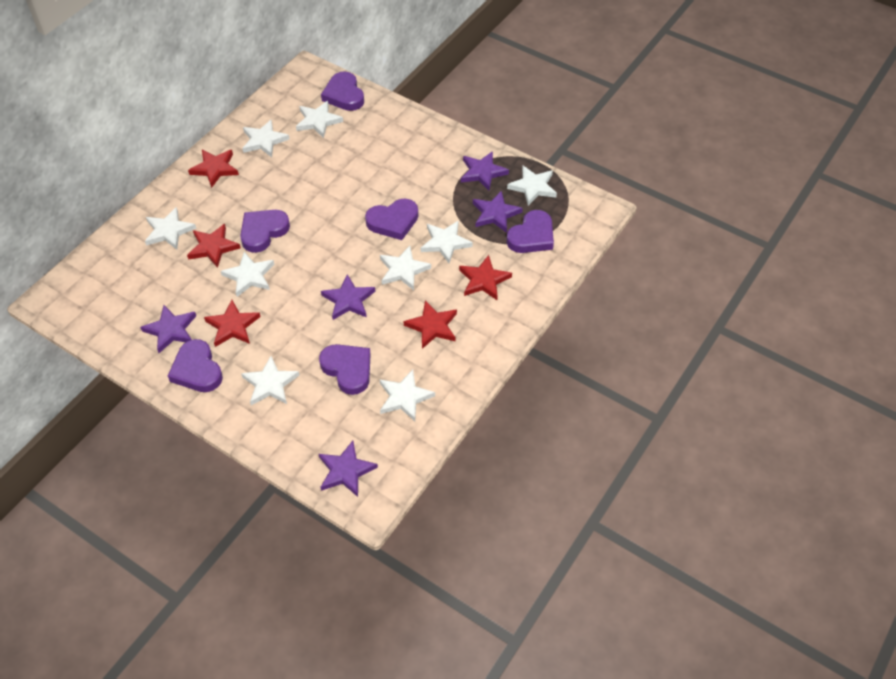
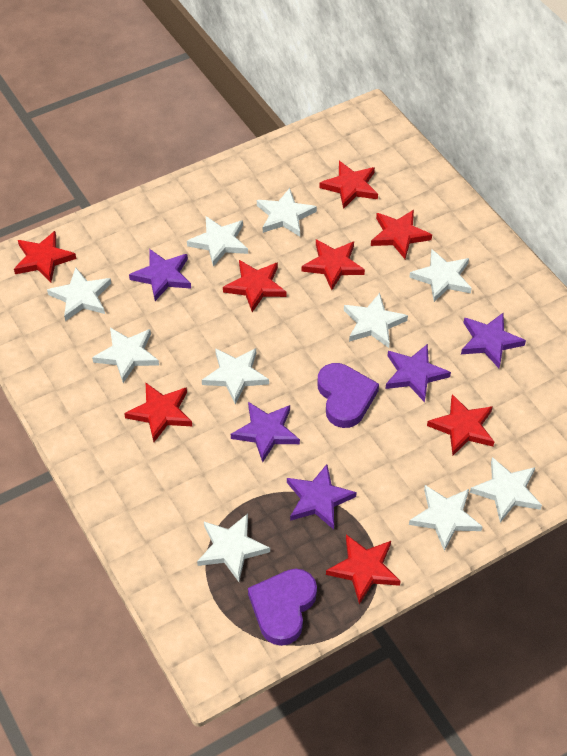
purple heart: 6 -> 2
red star: 5 -> 8
white star: 9 -> 10

